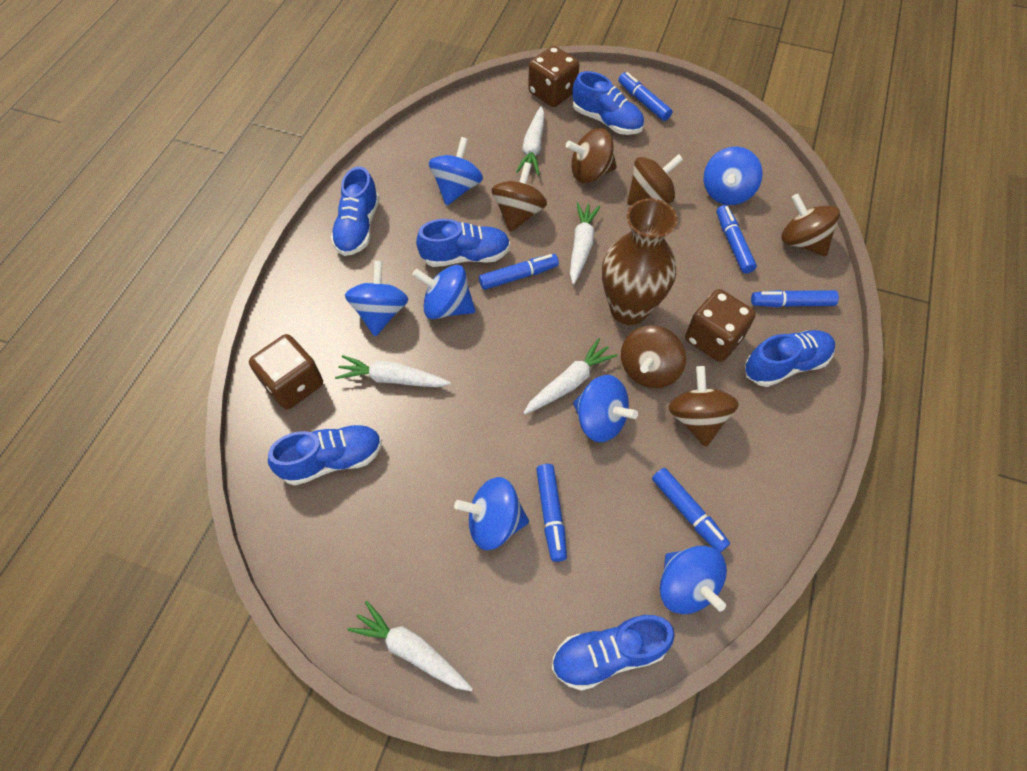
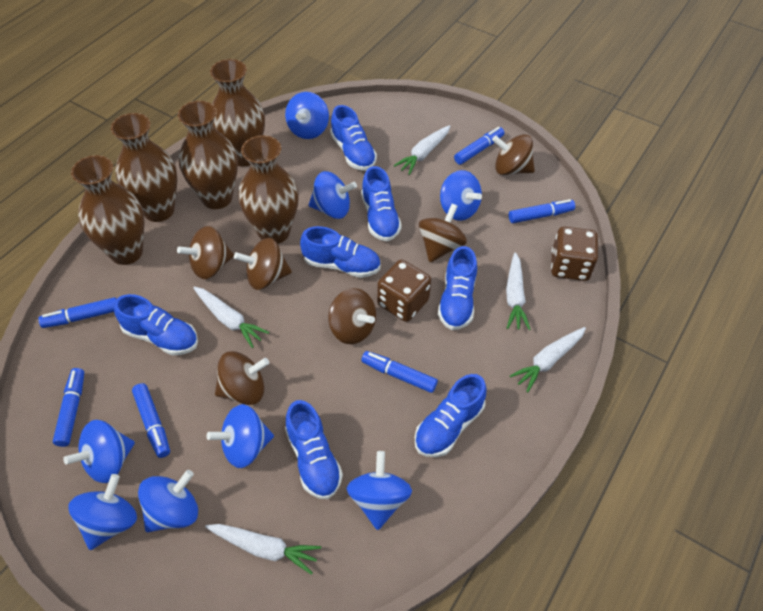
blue shoe: 6 -> 7
blue spinning top: 7 -> 8
brown dice: 3 -> 2
brown vase: 1 -> 5

